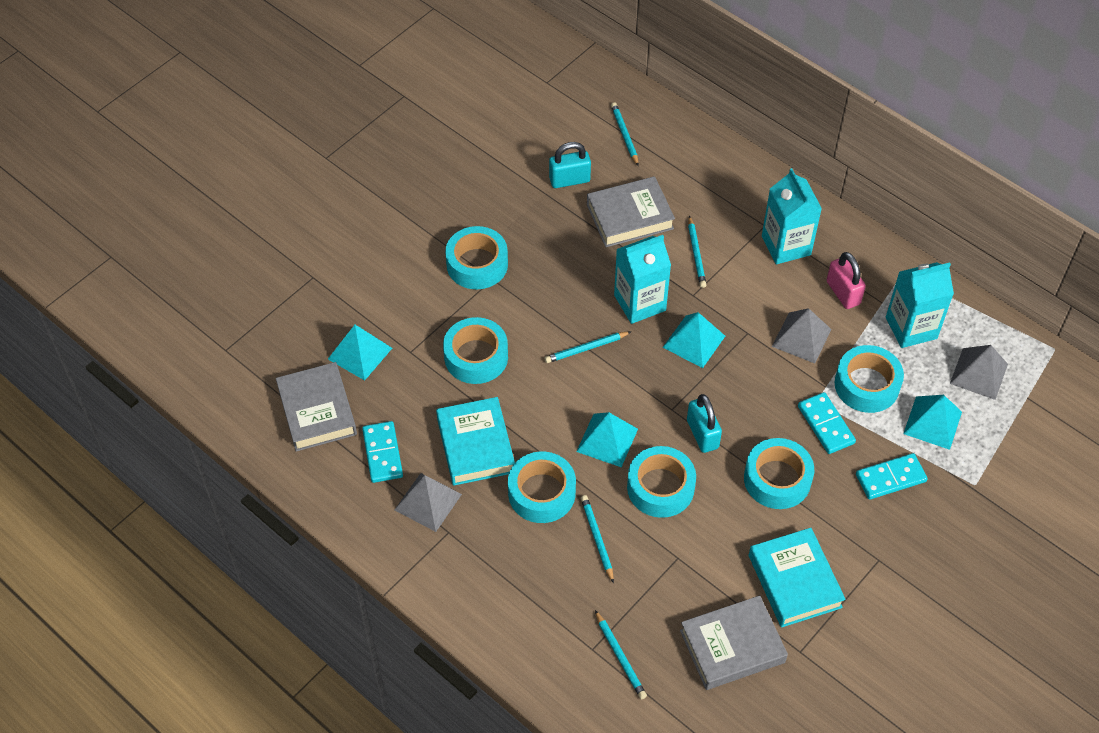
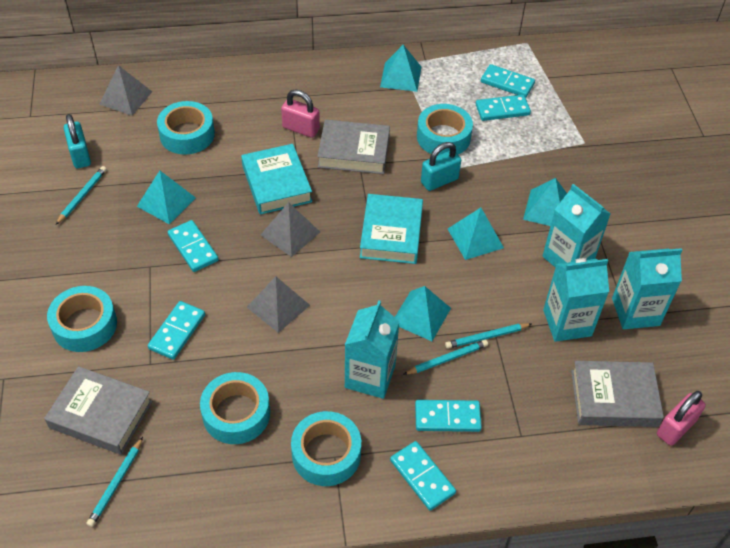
pink padlock: 1 -> 2
turquoise carton: 3 -> 4
turquoise domino: 3 -> 6
turquoise pencil: 5 -> 4
turquoise pyramid: 4 -> 5
turquoise tape: 6 -> 5

